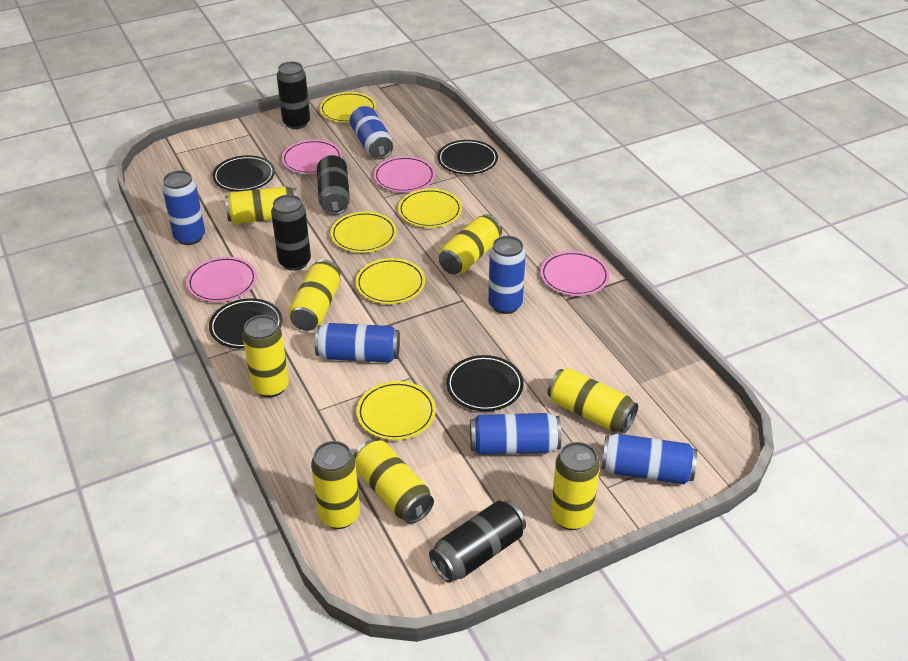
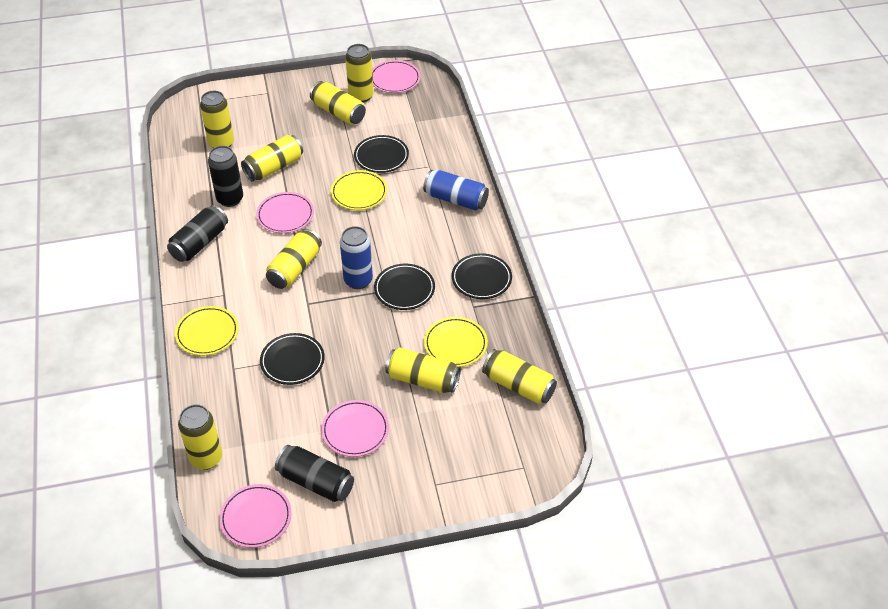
black can: 4 -> 3
blue can: 6 -> 2
yellow plate: 5 -> 3

